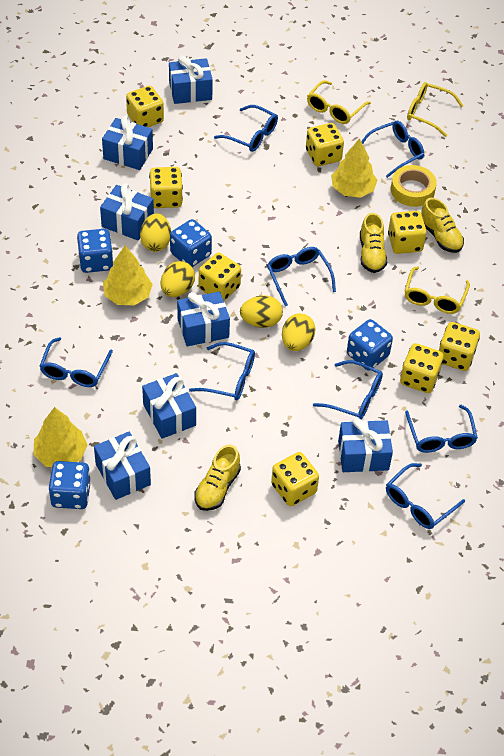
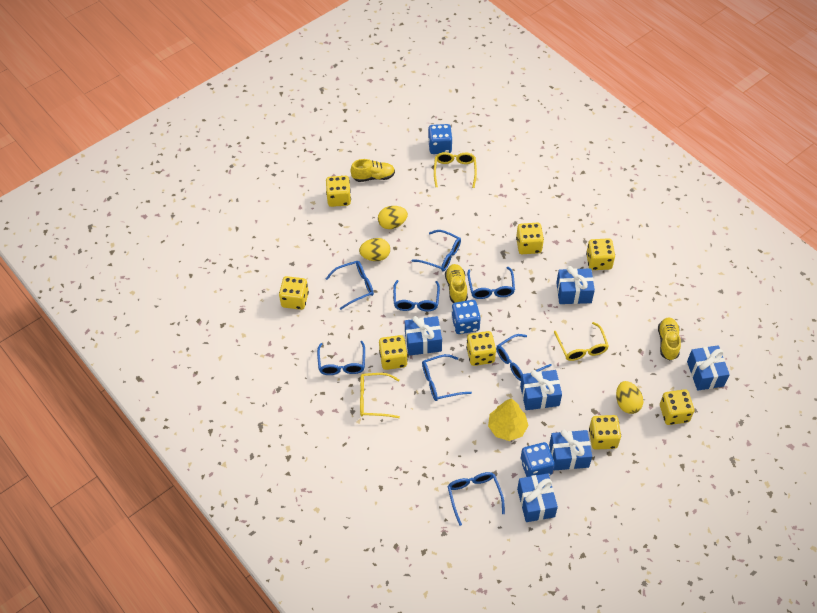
blue dice: 4 -> 3
blue gift: 7 -> 6
yellow egg: 4 -> 3
yellow tape: 1 -> 0
yellow tree: 3 -> 1

